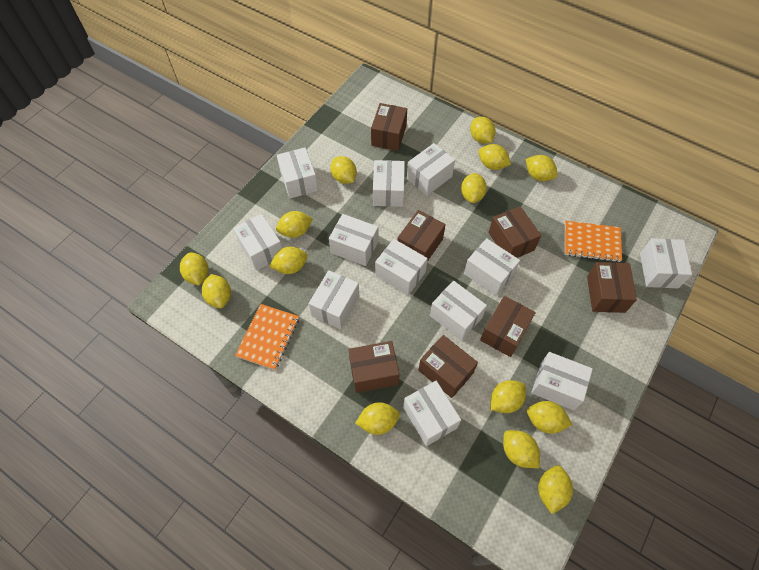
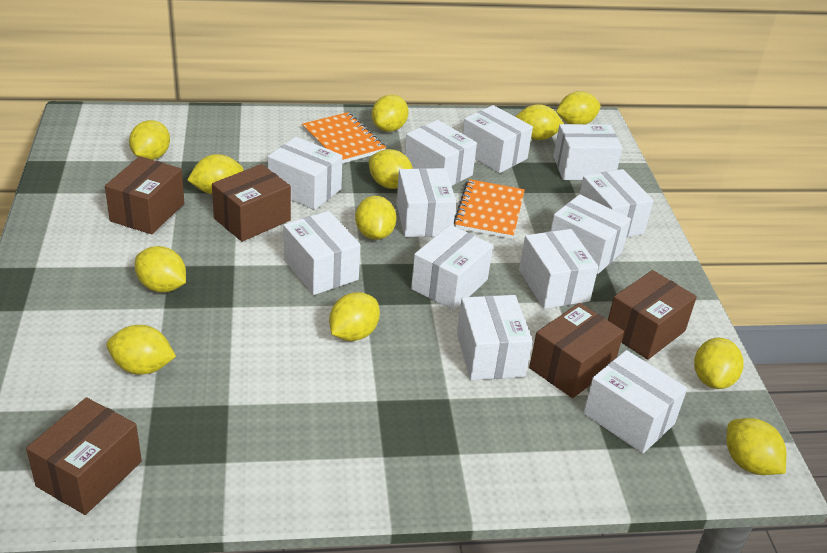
brown box: 7 -> 5
yellow lemon: 14 -> 12

